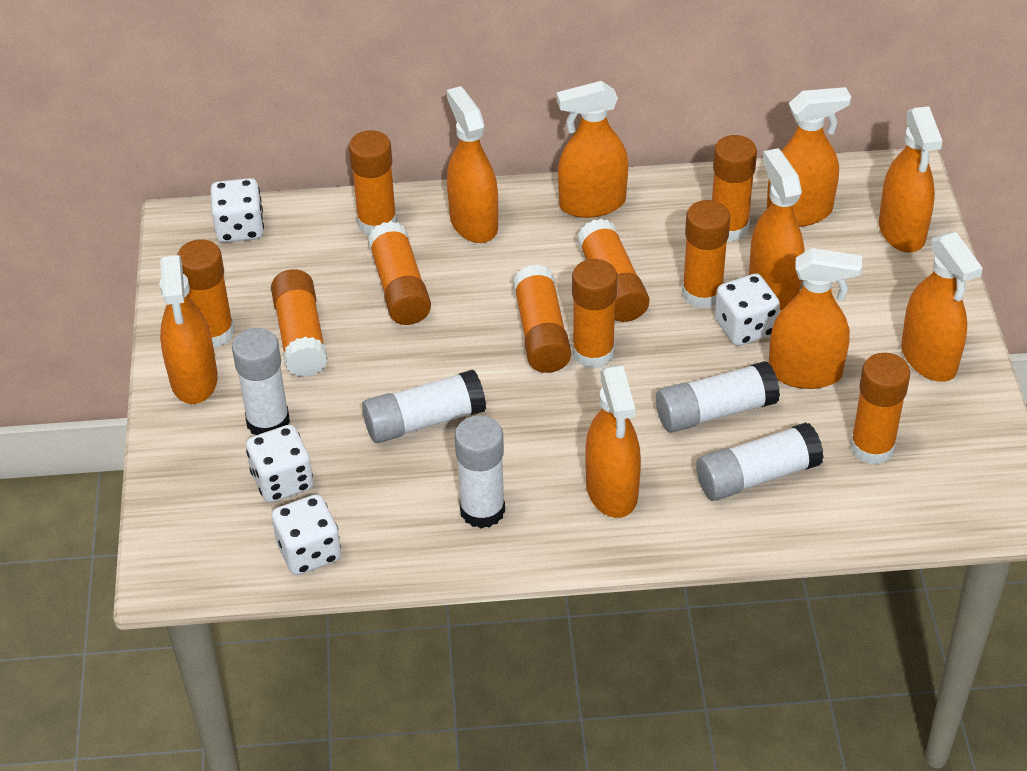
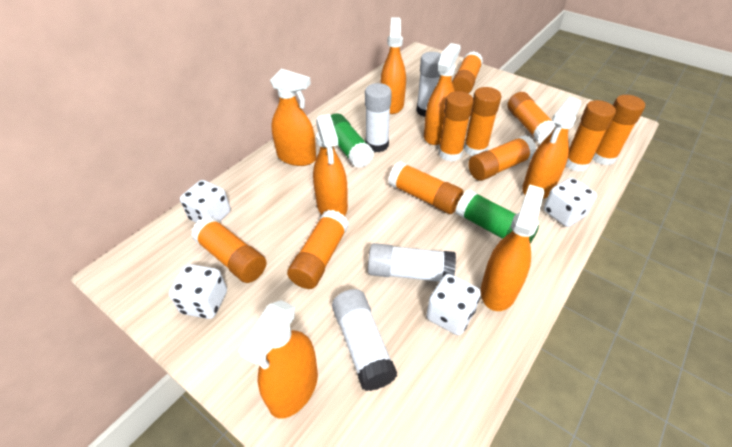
green glue stick: 0 -> 2
orange spray bottle: 9 -> 7
white glue stick: 5 -> 4

